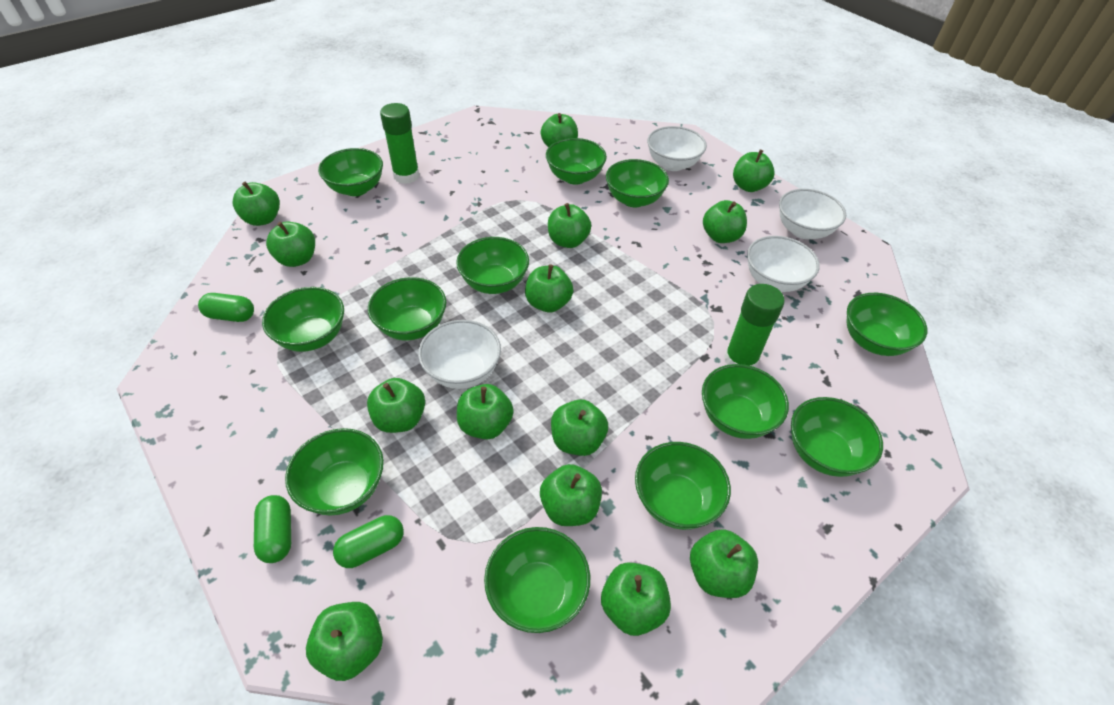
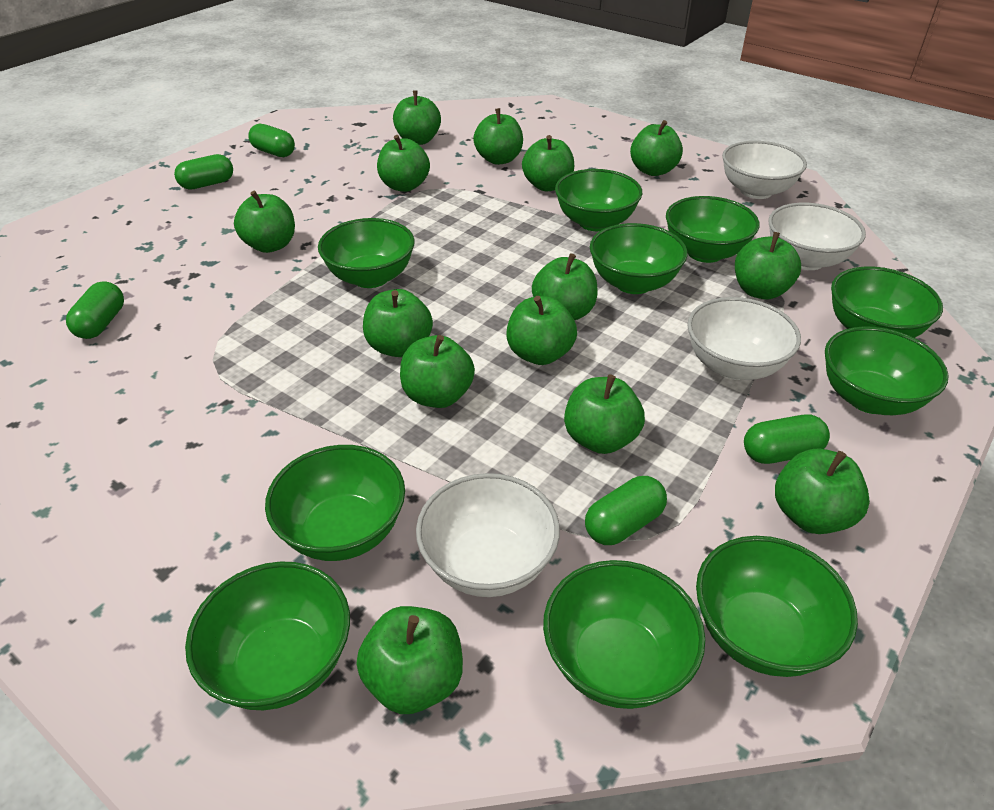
green bowl: 12 -> 10
green capsule: 3 -> 5
green glue stick: 2 -> 0

